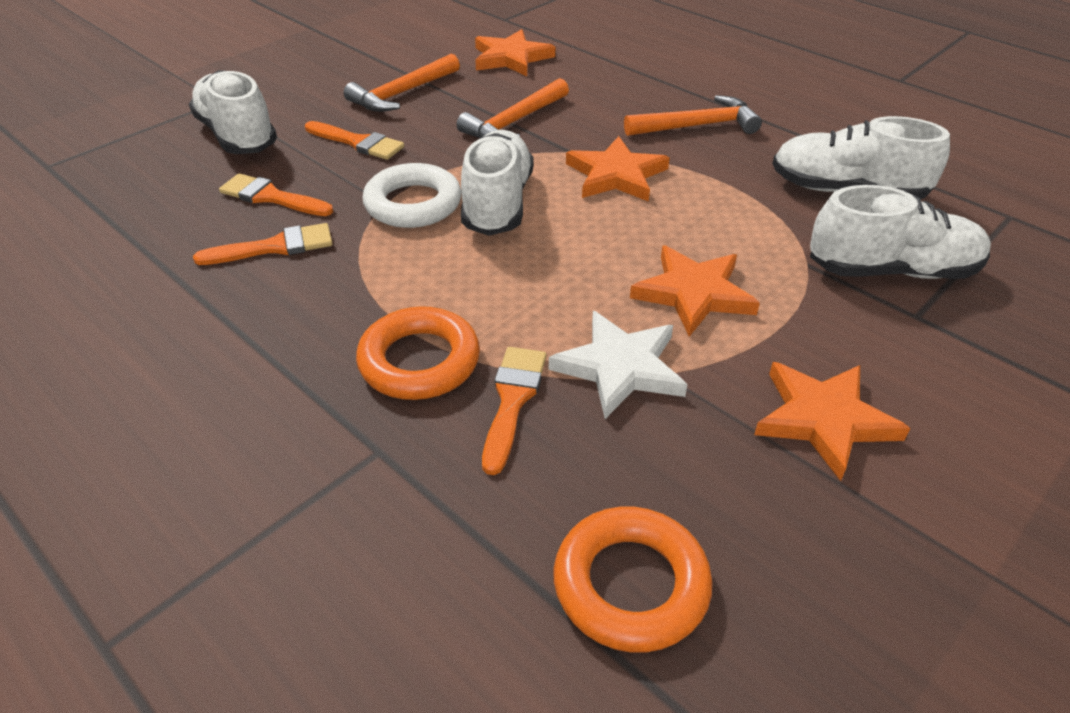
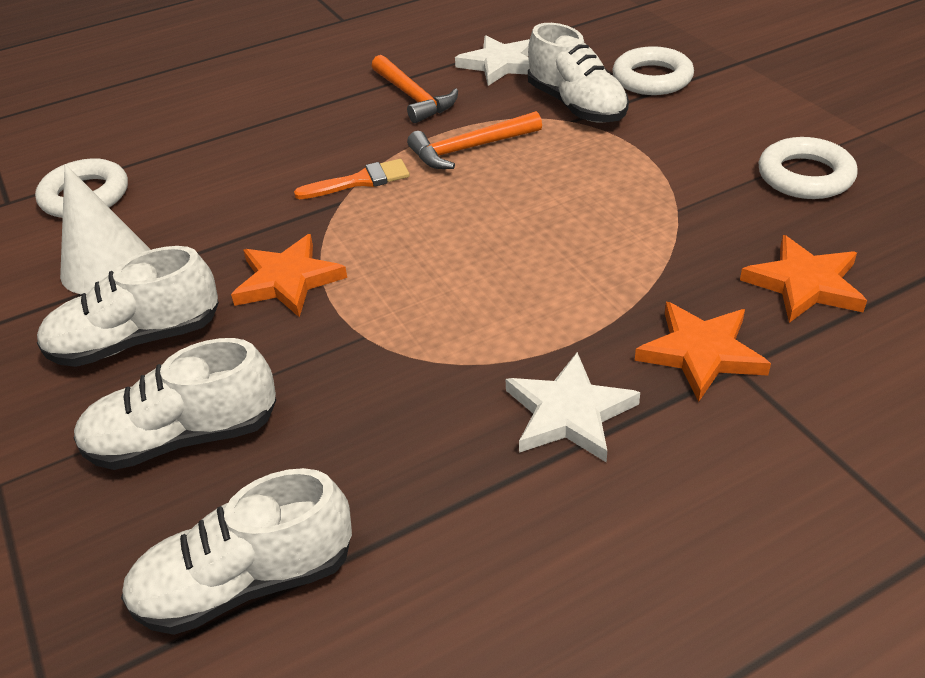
orange brush: 4 -> 1
orange hammer: 3 -> 2
orange ring: 2 -> 0
orange star: 4 -> 3
white cone: 0 -> 1
white ring: 1 -> 3
white star: 1 -> 2

